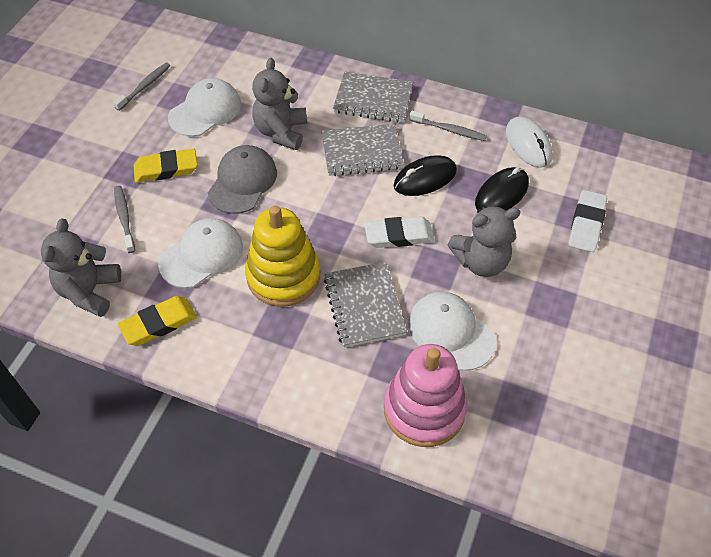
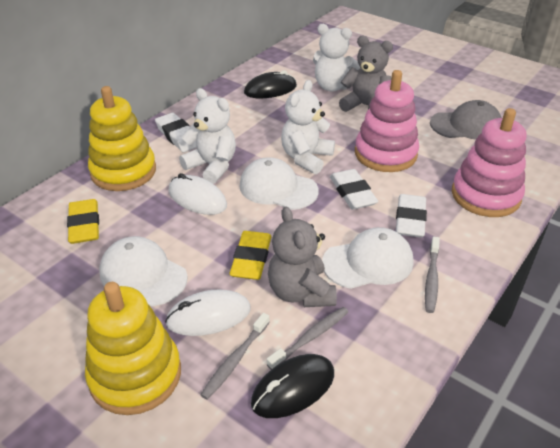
grey notebook: 3 -> 0
grey teddy bear: 3 -> 2
pink stacking toy: 1 -> 2
white eraser: 2 -> 3
white mouse: 1 -> 2
white teddy bear: 0 -> 3
yellow stacking toy: 1 -> 2

